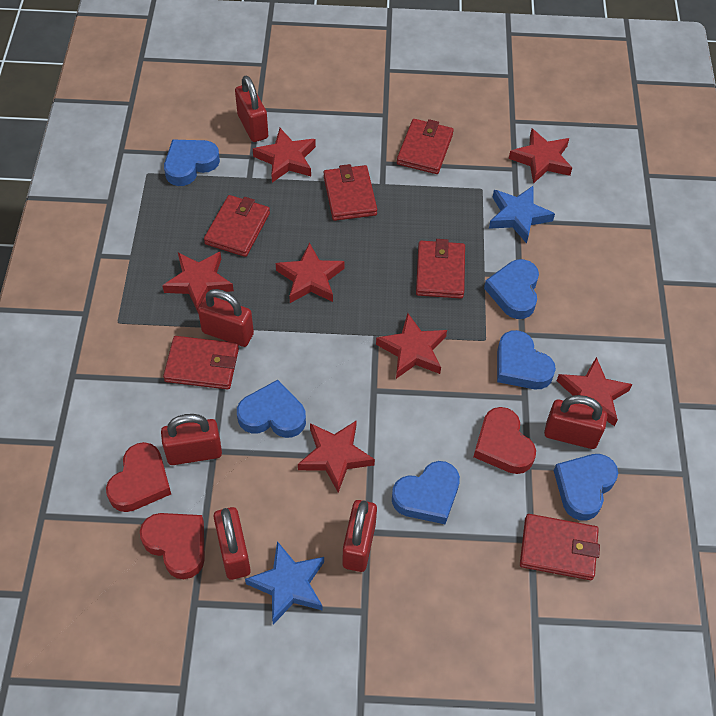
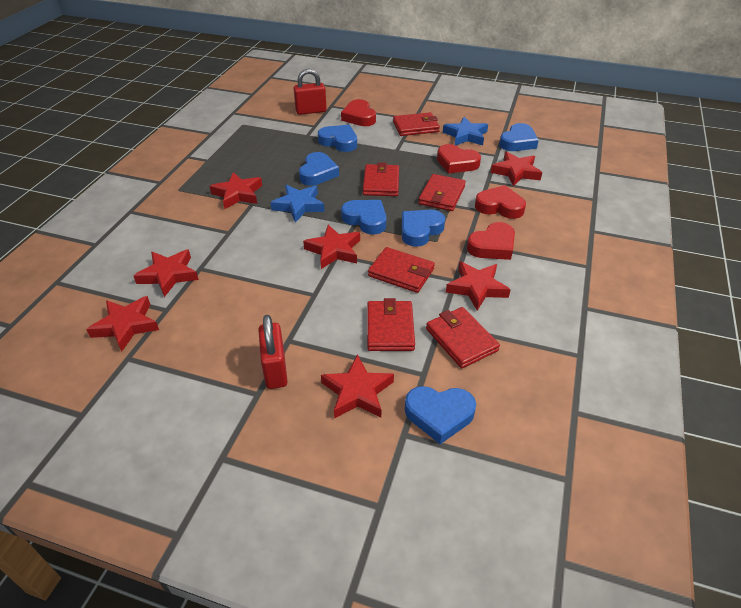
red heart: 3 -> 4
red padlock: 6 -> 2

